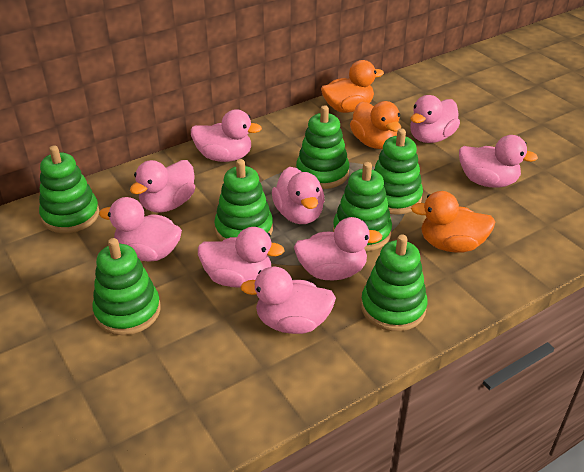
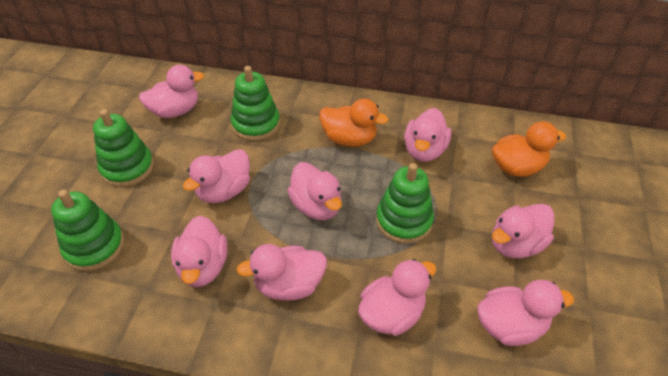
green stacking toy: 7 -> 4
orange duck: 3 -> 2

